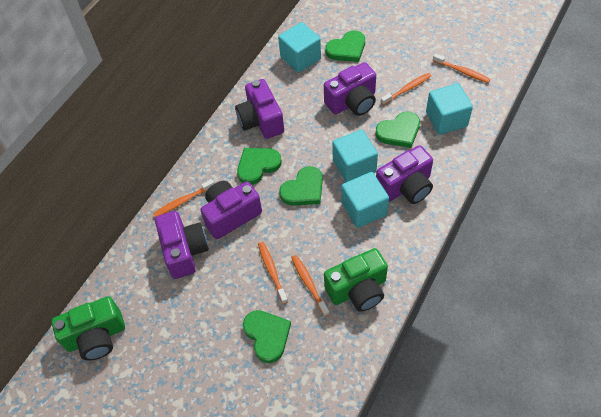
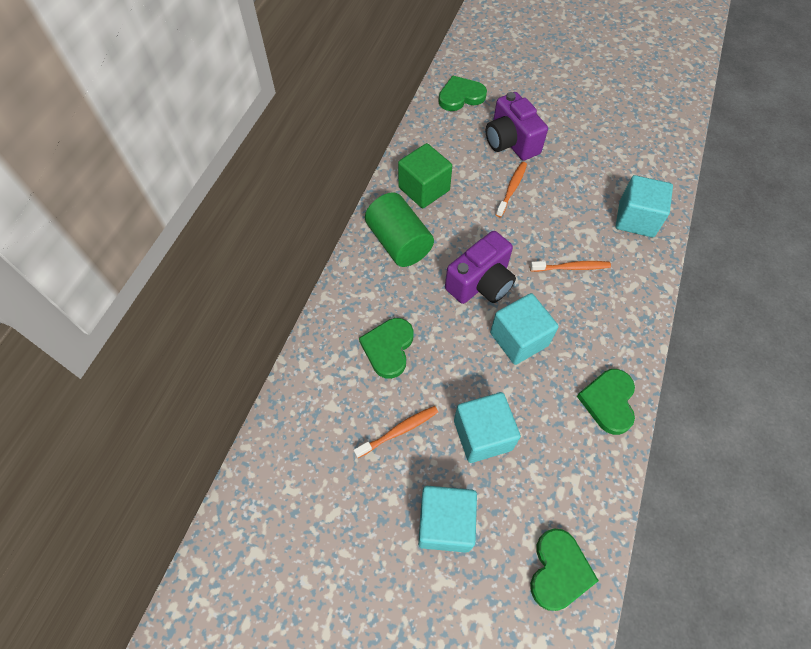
green camera: 2 -> 0
green cube: 0 -> 1
green cylinder: 0 -> 1
green heart: 5 -> 4
orange toothbrush: 5 -> 3
purple camera: 5 -> 2

